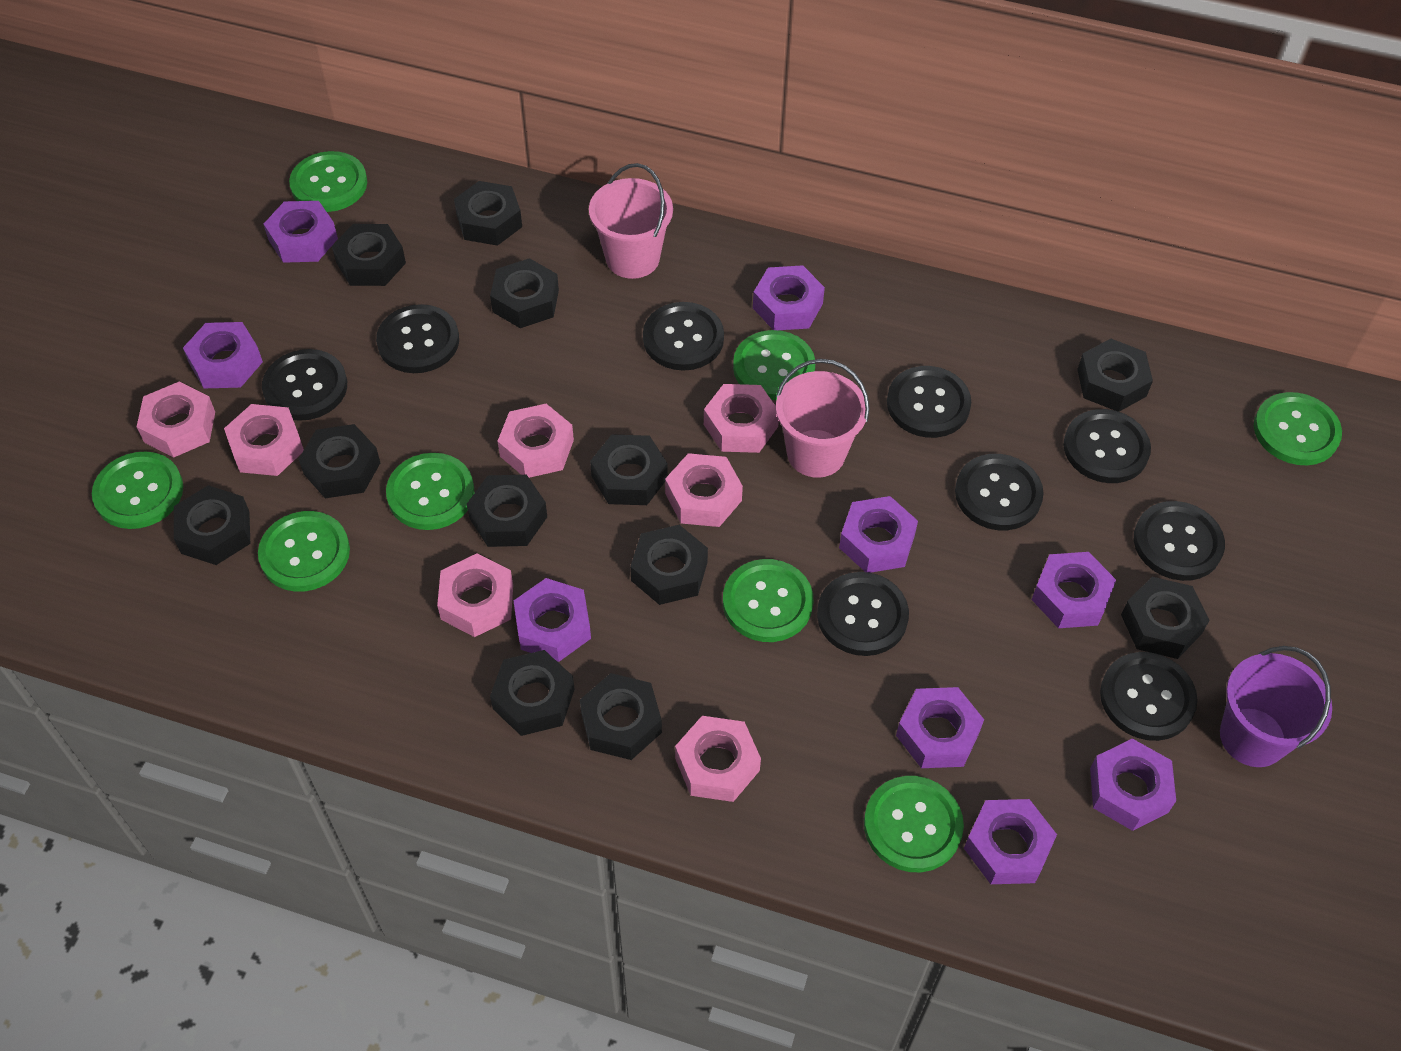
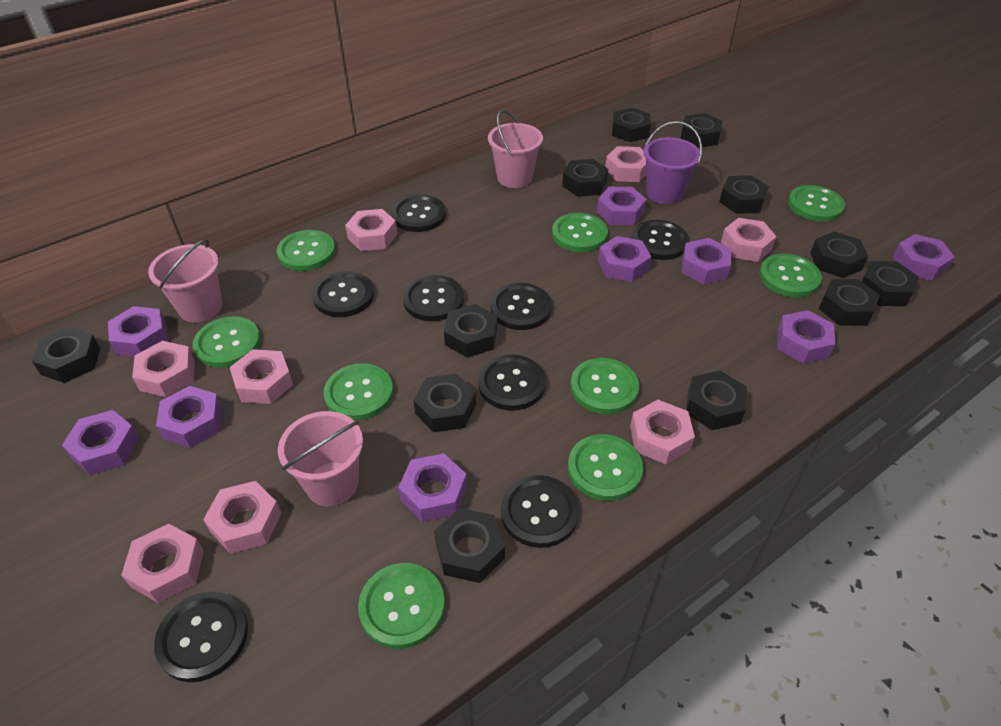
black button: 9 -> 8
green button: 8 -> 9
pink bucket: 2 -> 3
pink nut: 7 -> 8

